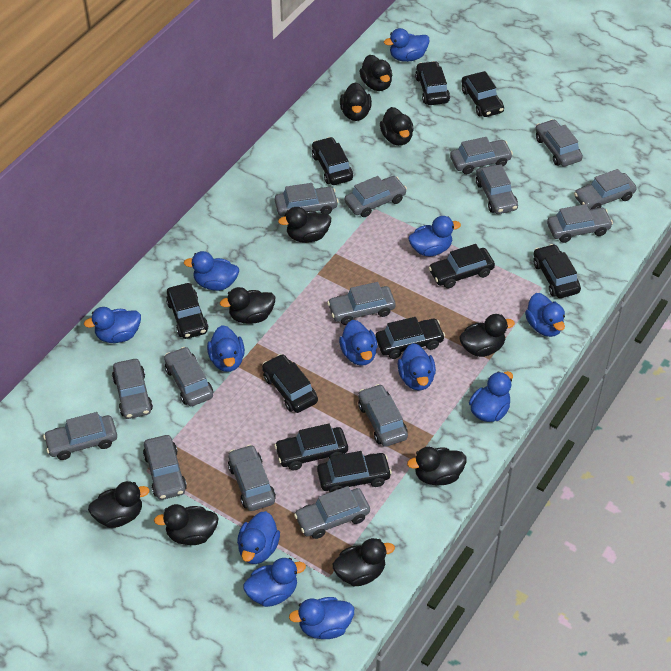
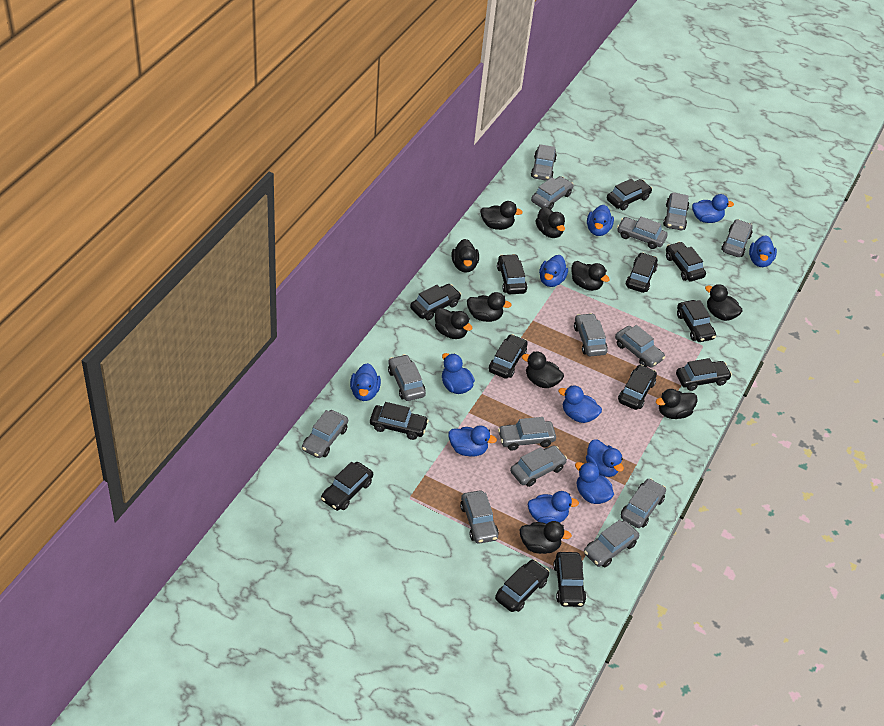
black car: 10 -> 13
blue duck: 12 -> 11
grey car: 15 -> 14

